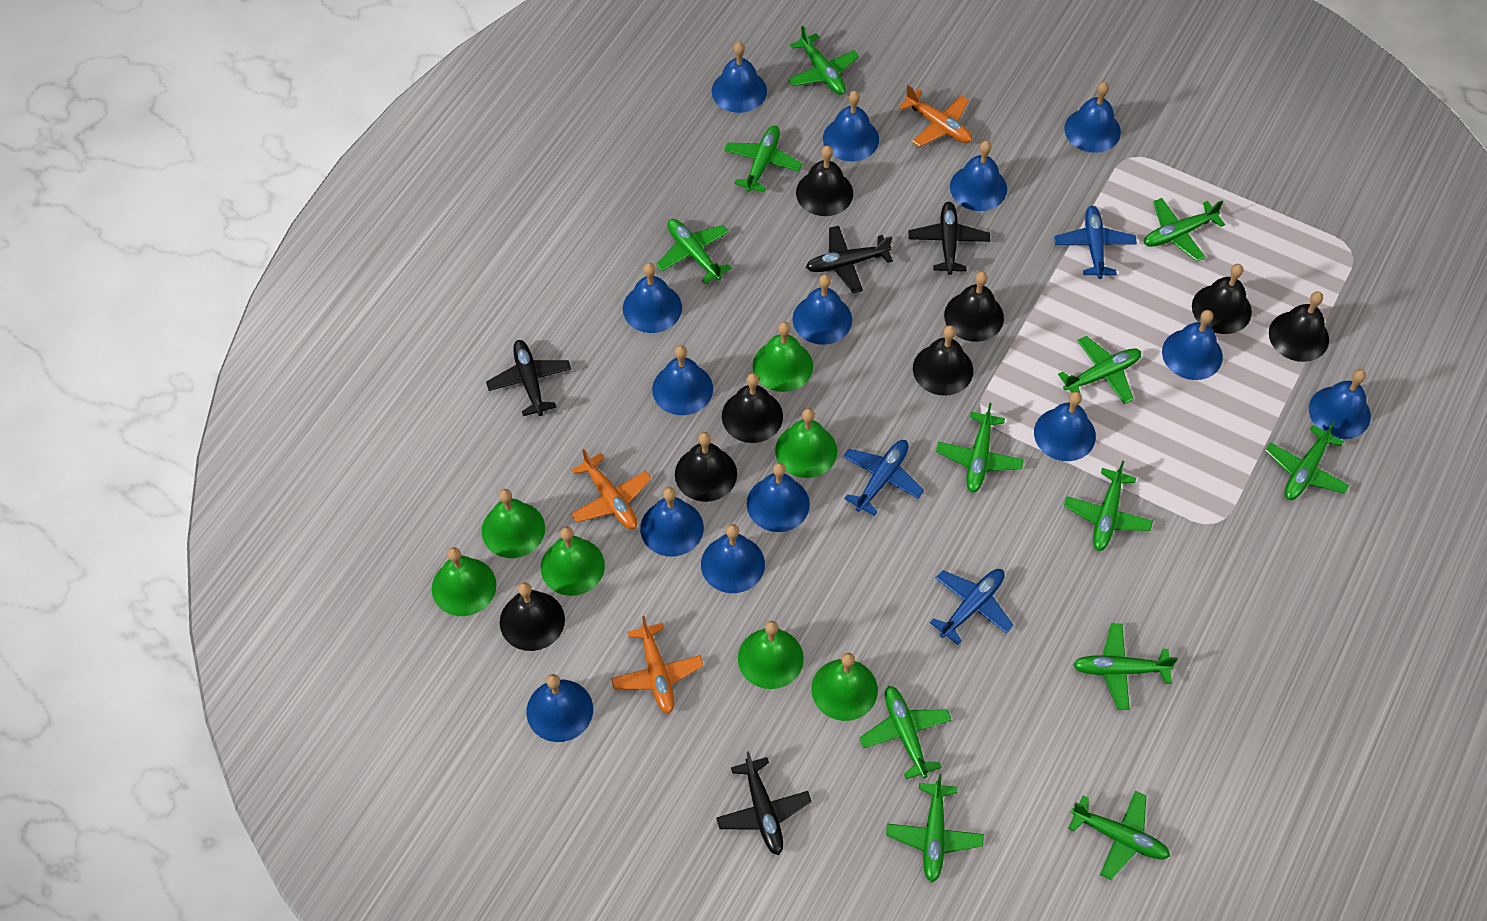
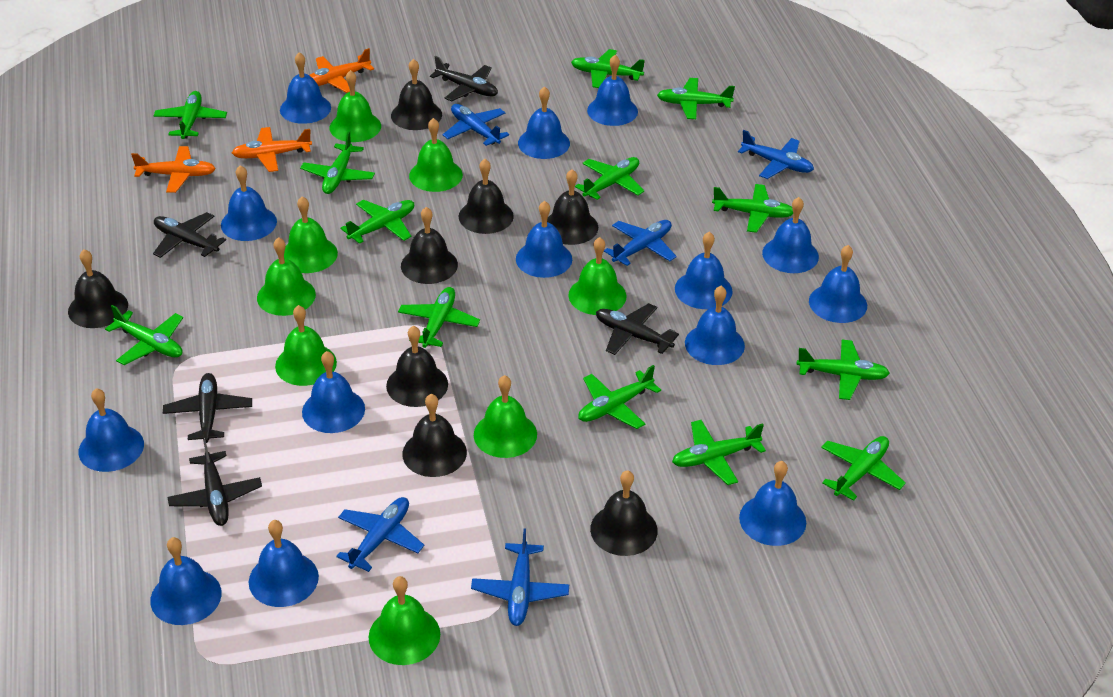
black plane: 4 -> 5
blue plane: 3 -> 5
green bell: 7 -> 8
green plane: 12 -> 13

